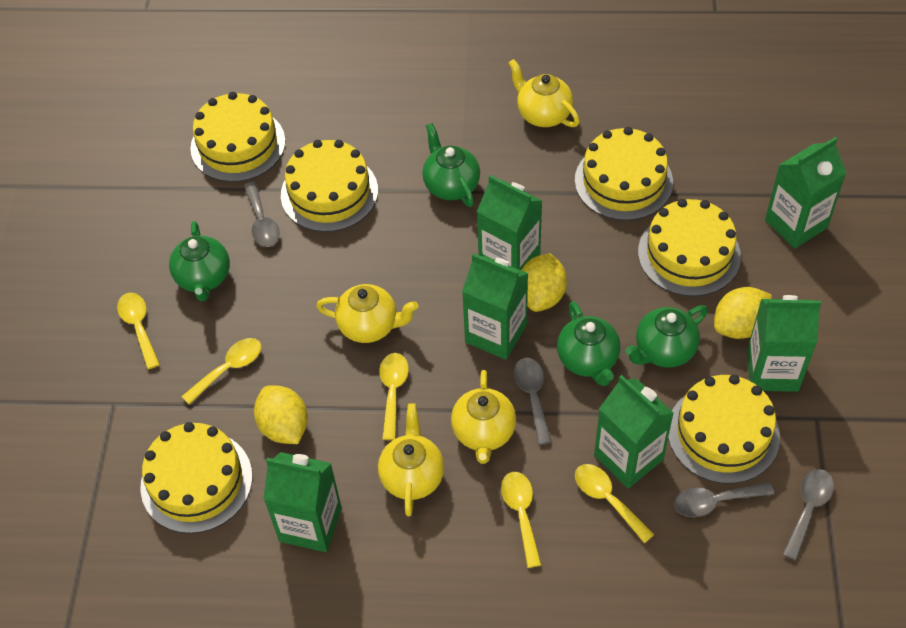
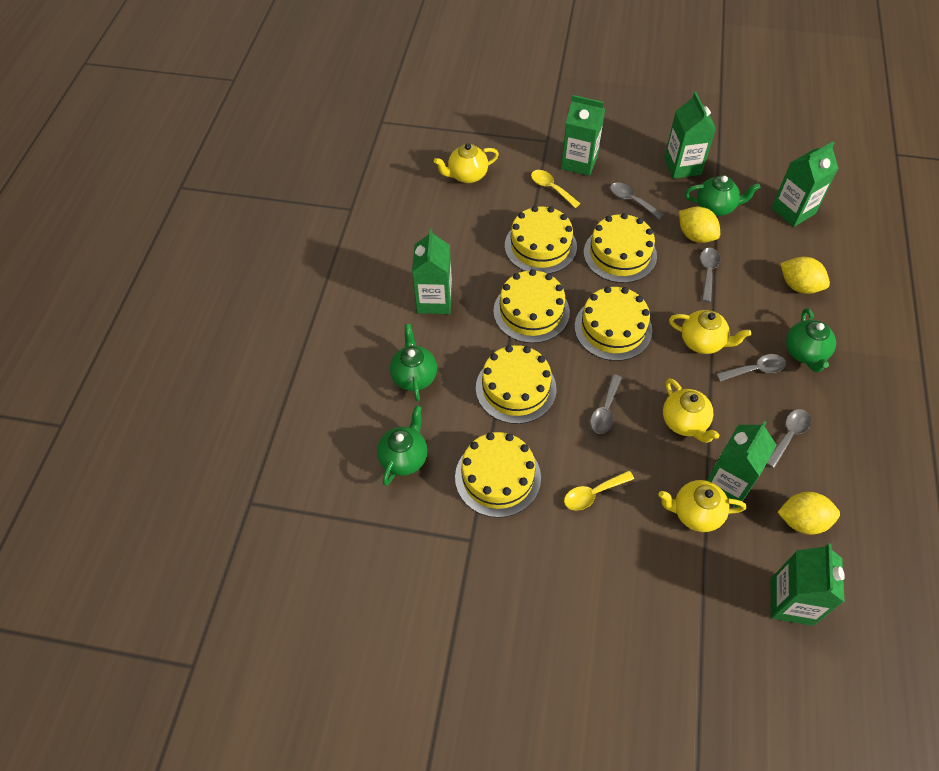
grey spoon: 4 -> 5
yellow spoon: 5 -> 2

